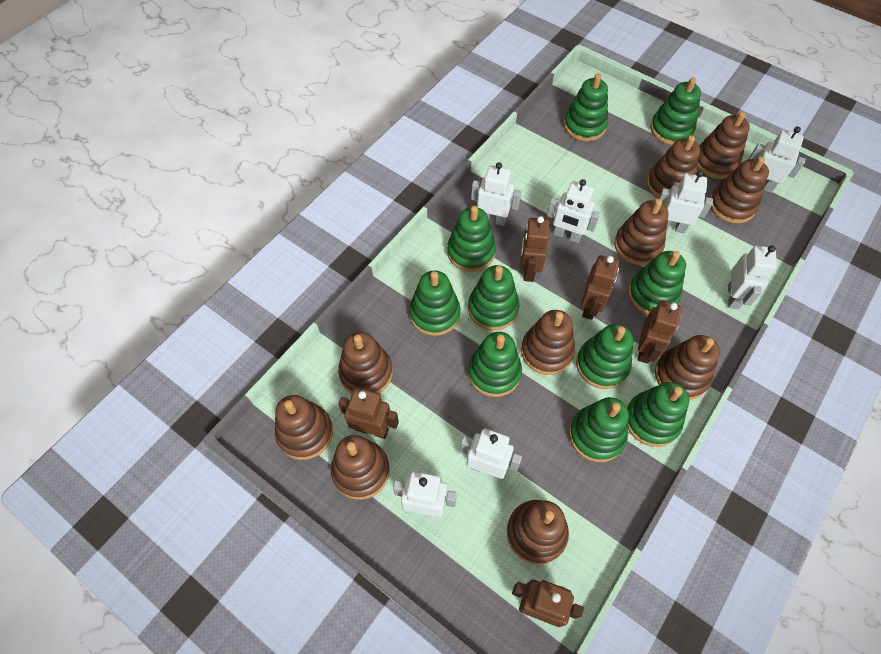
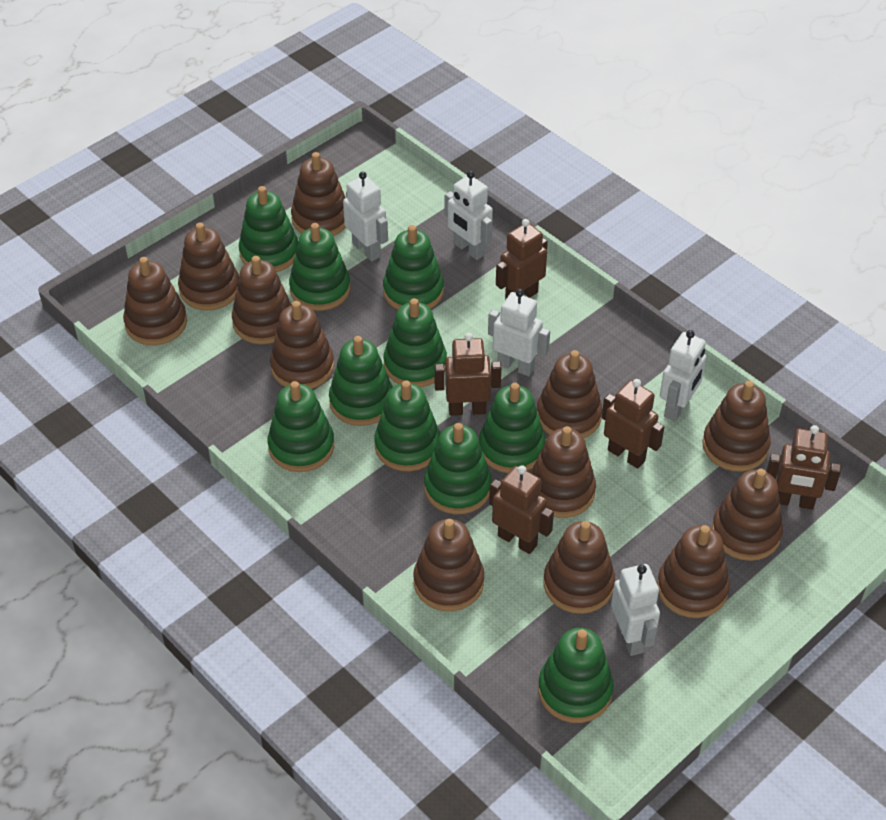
brown stacking toy: 10 -> 12
white robot: 7 -> 5

